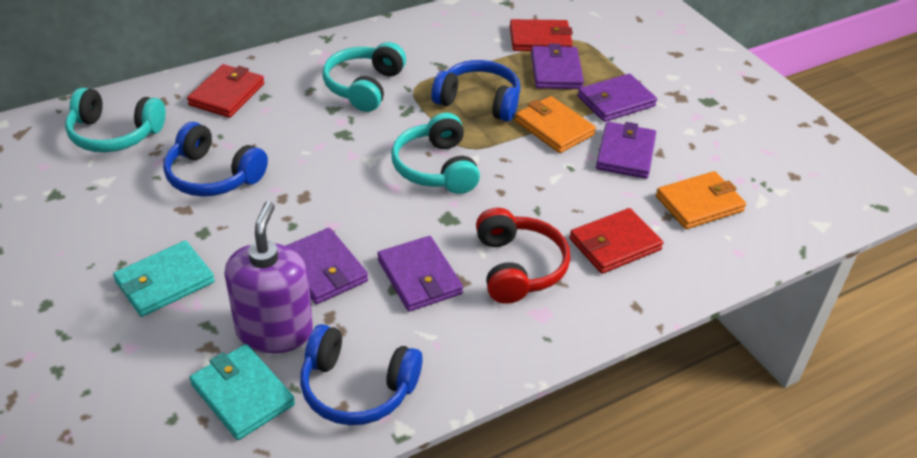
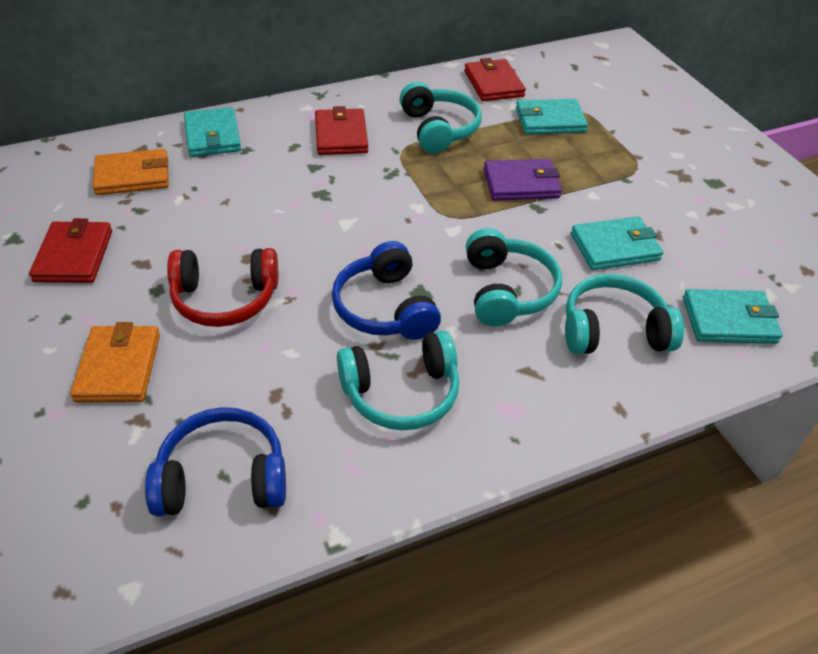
blue headphones: 3 -> 2
purple soap dispenser: 1 -> 0
purple wallet: 5 -> 1
turquoise headphones: 3 -> 4
turquoise wallet: 2 -> 4

